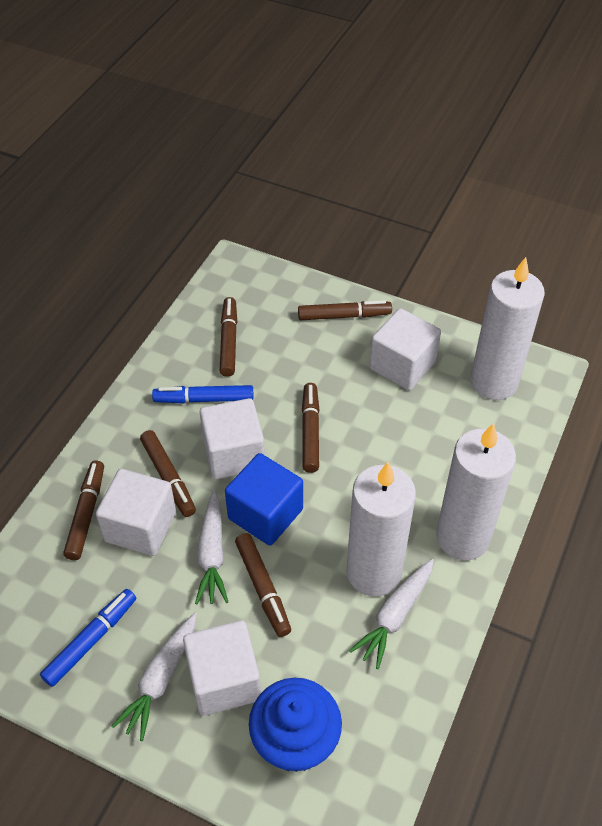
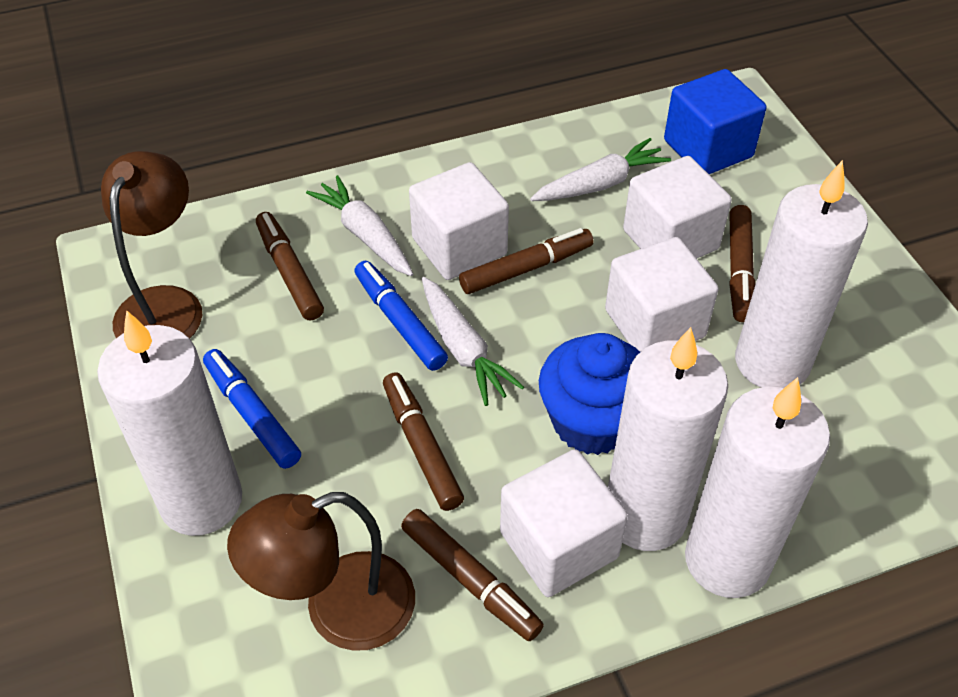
brown lamp: 0 -> 2
brown marker: 6 -> 5
white candle: 3 -> 4

